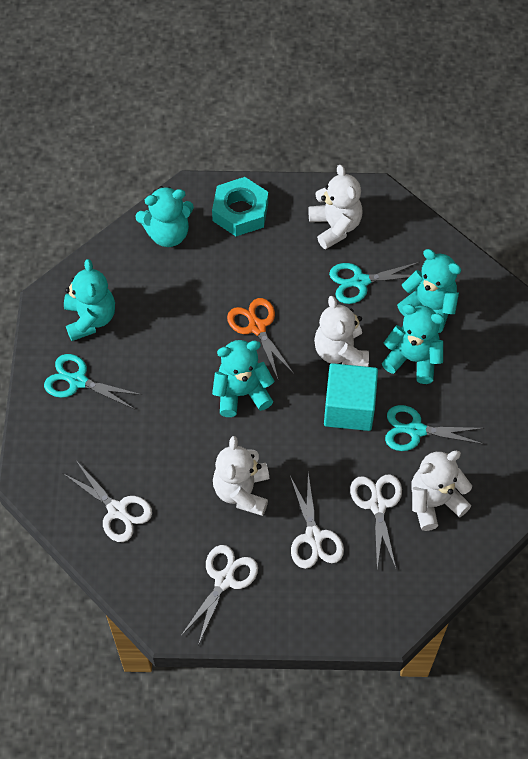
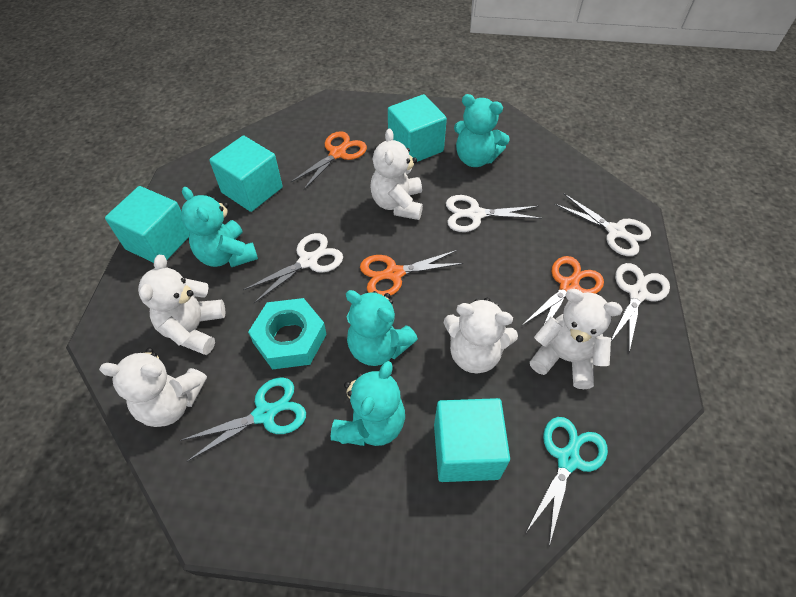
orange scissors: 1 -> 3
turquoise cube: 1 -> 4
turquoise scissors: 3 -> 2
turquoise teddy bear: 5 -> 4
white teddy bear: 4 -> 5

